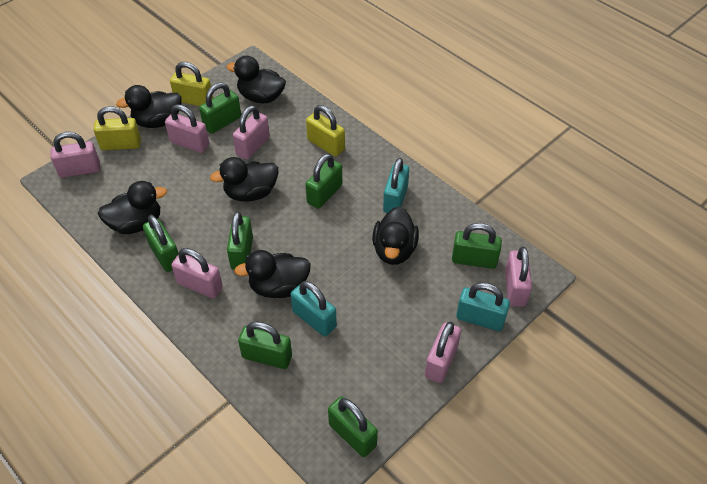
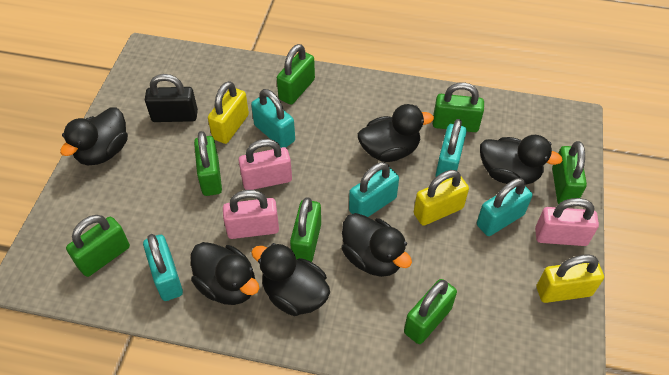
black padlock: 0 -> 1
pink padlock: 6 -> 3
turquoise padlock: 3 -> 5

